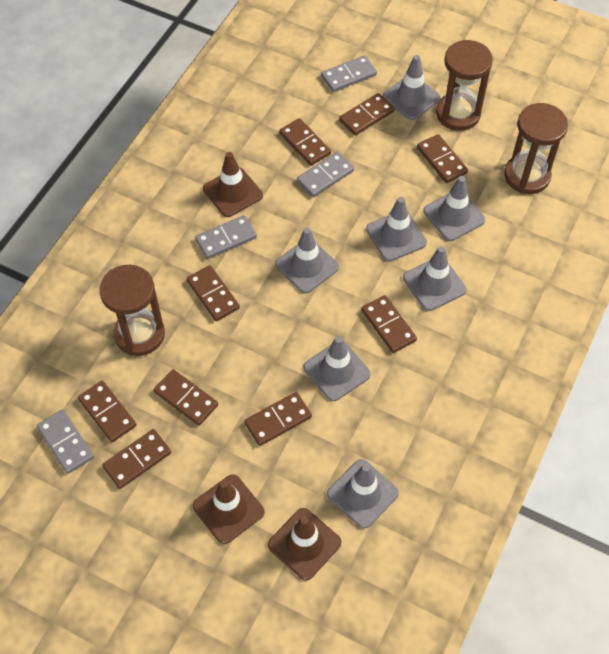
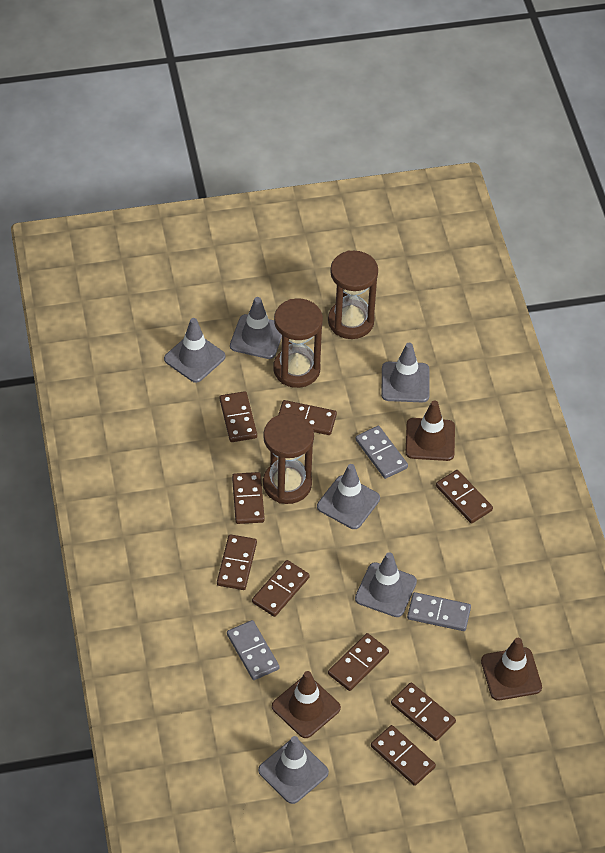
grey domino: 4 -> 3
grey traffic cone: 7 -> 6

